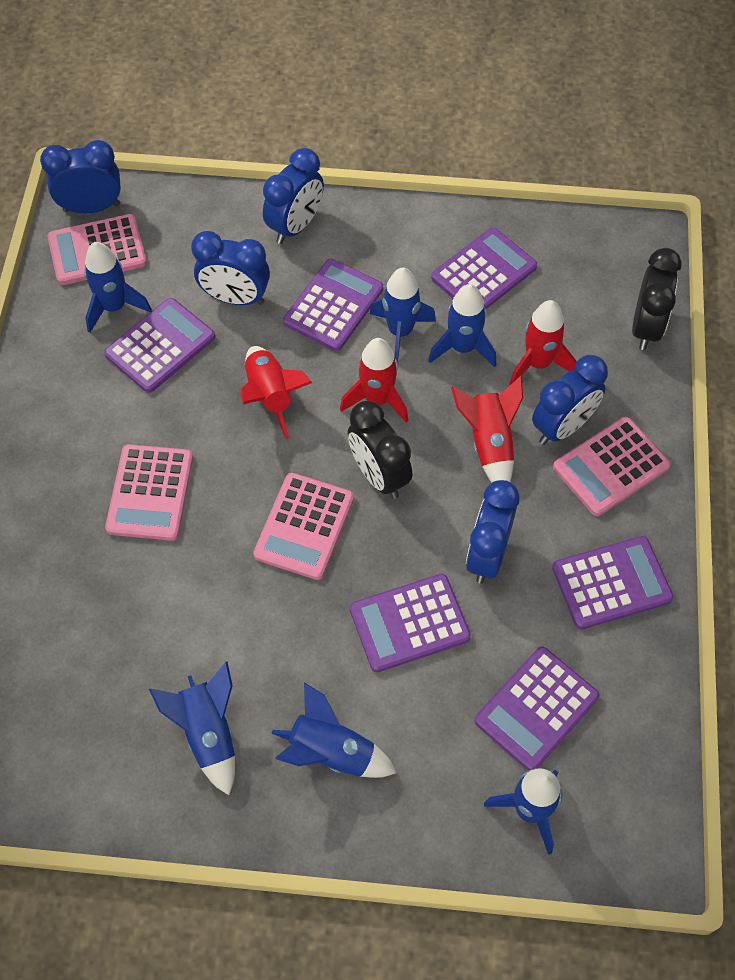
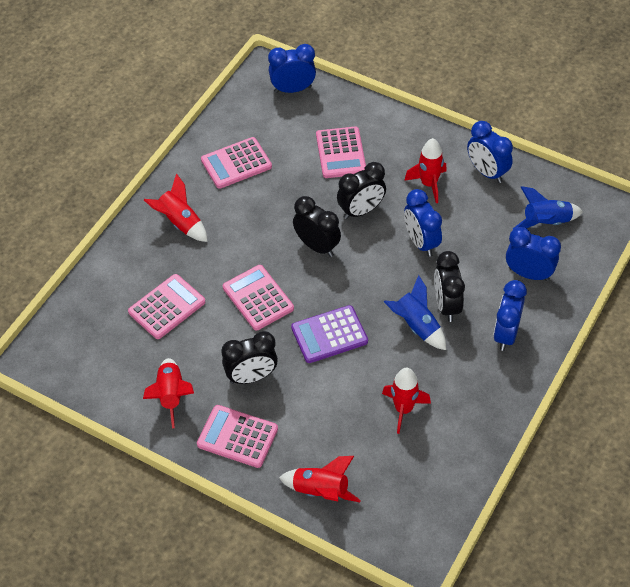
black clock: 2 -> 4
blue rocket: 6 -> 2
pink calculator: 4 -> 5
purple calculator: 6 -> 1
red rocket: 4 -> 5

